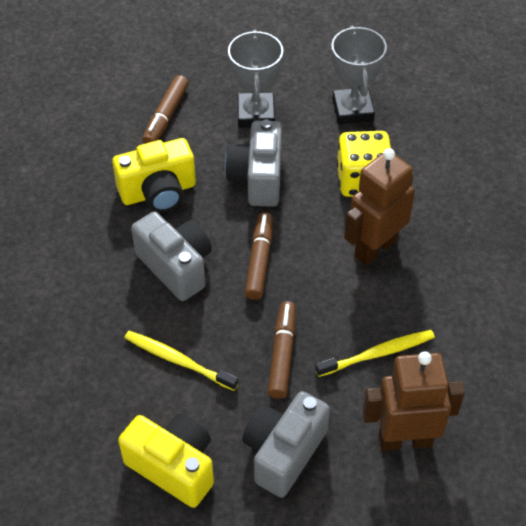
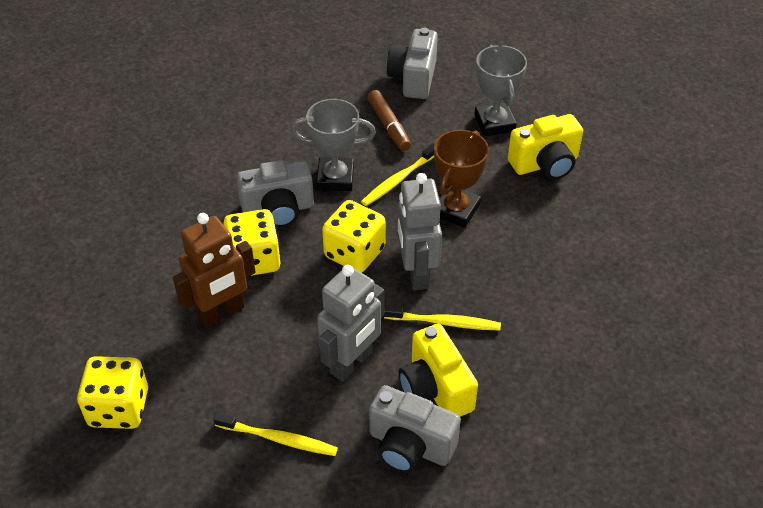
brown marker: 3 -> 1
brown robot: 2 -> 1
brown trophy: 0 -> 1
grey robot: 0 -> 2
yellow dice: 1 -> 3
yellow toothbrush: 2 -> 3

